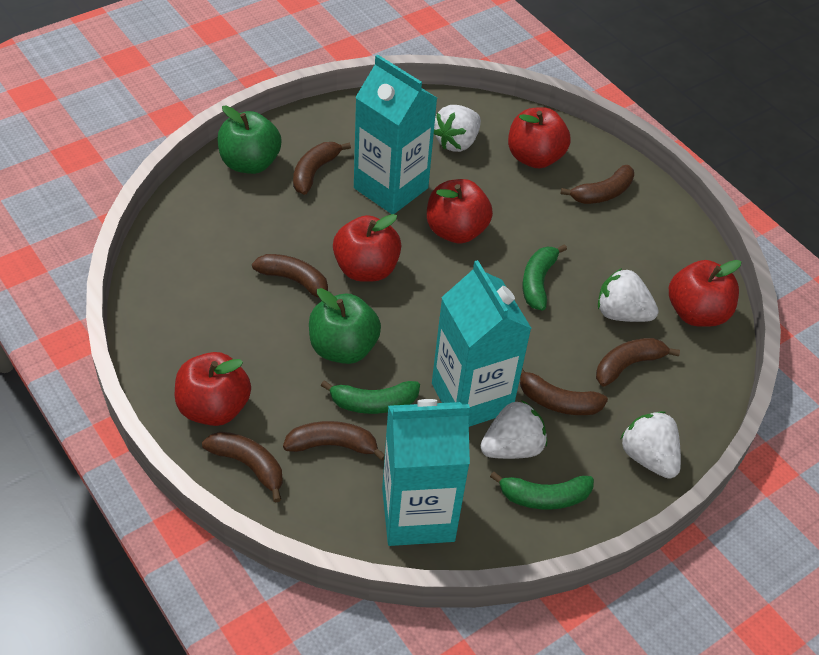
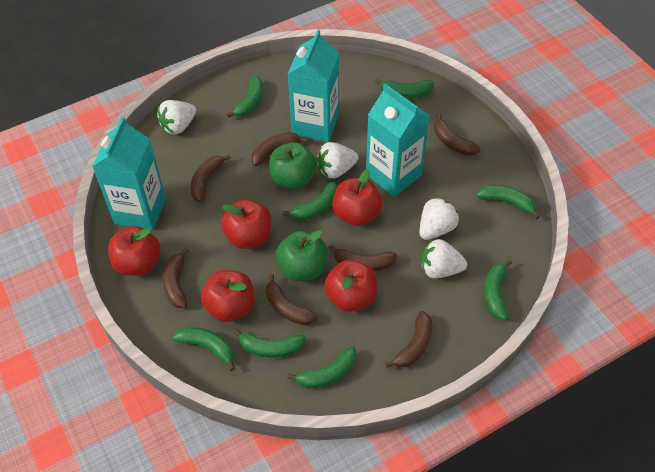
green banana: 3 -> 8

